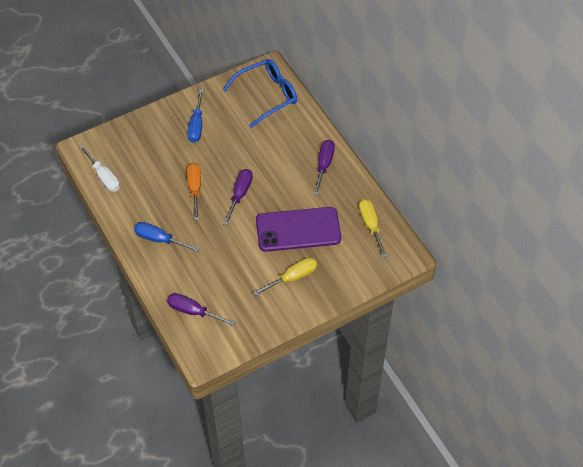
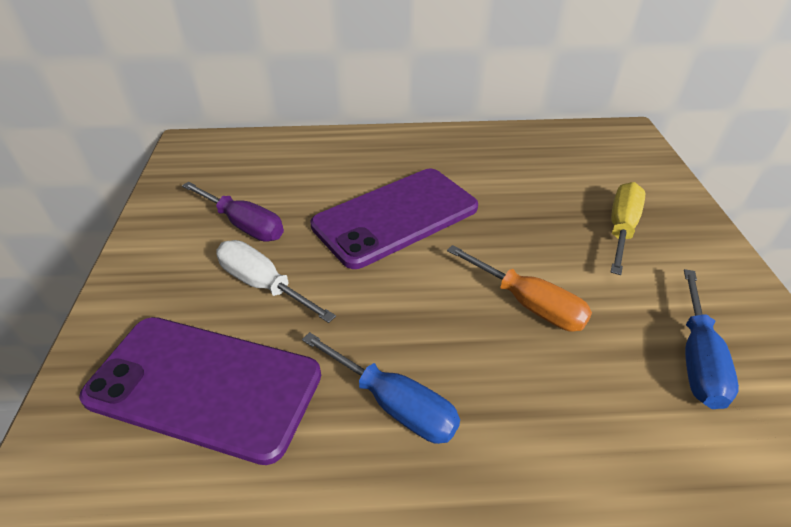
blue glasses: 1 -> 0
purple phone: 1 -> 2
purple screwdriver: 3 -> 1
yellow screwdriver: 2 -> 1

